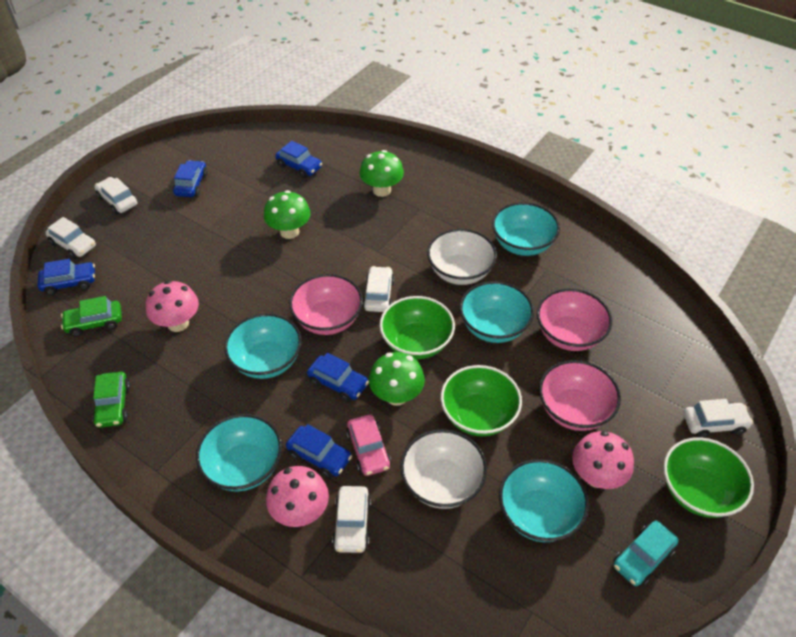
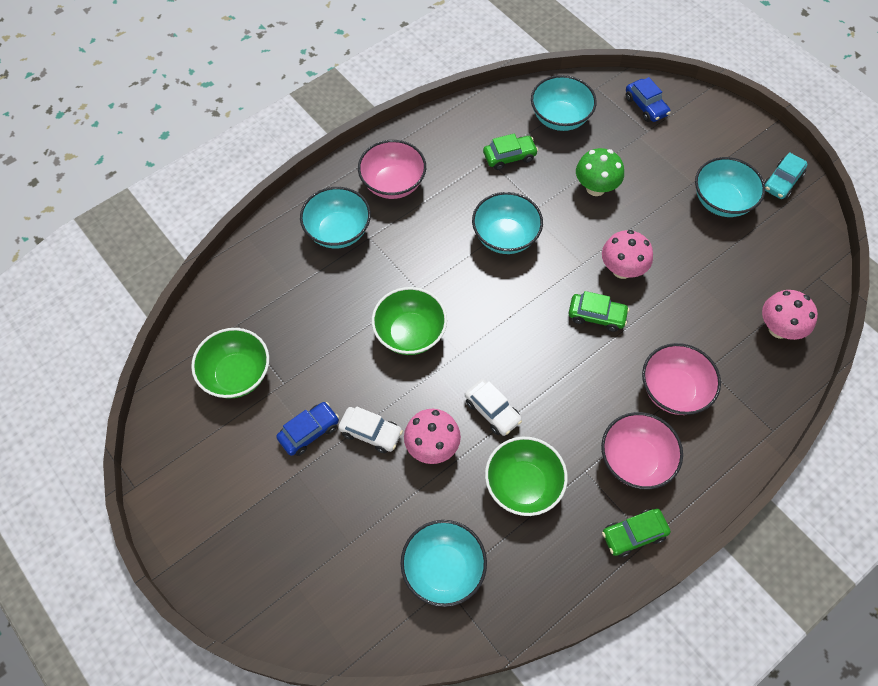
blue car: 5 -> 2
green car: 2 -> 3
green mushroom: 3 -> 1
pink car: 1 -> 0
white bowl: 2 -> 0
white car: 5 -> 2

